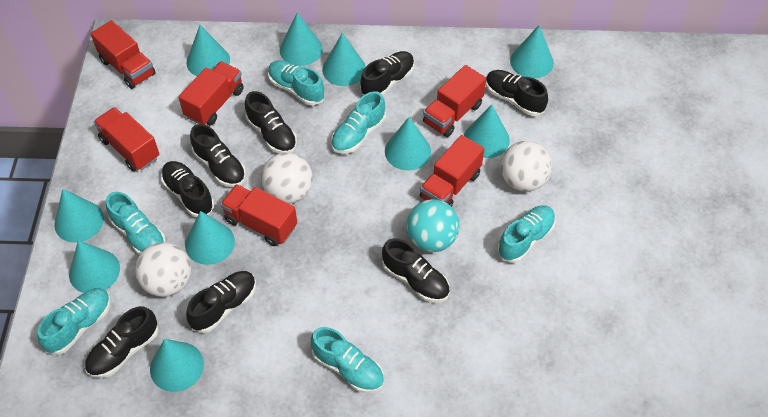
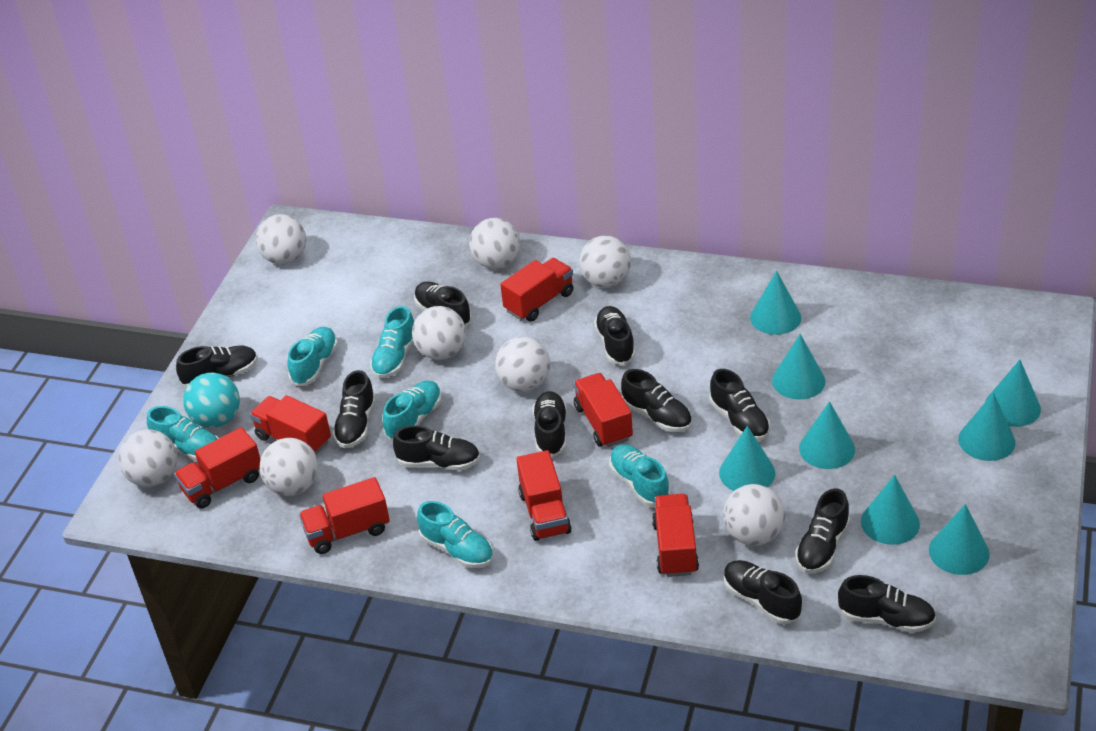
black shoe: 8 -> 11
red truck: 6 -> 7
turquoise cone: 10 -> 8
white ball: 3 -> 8

